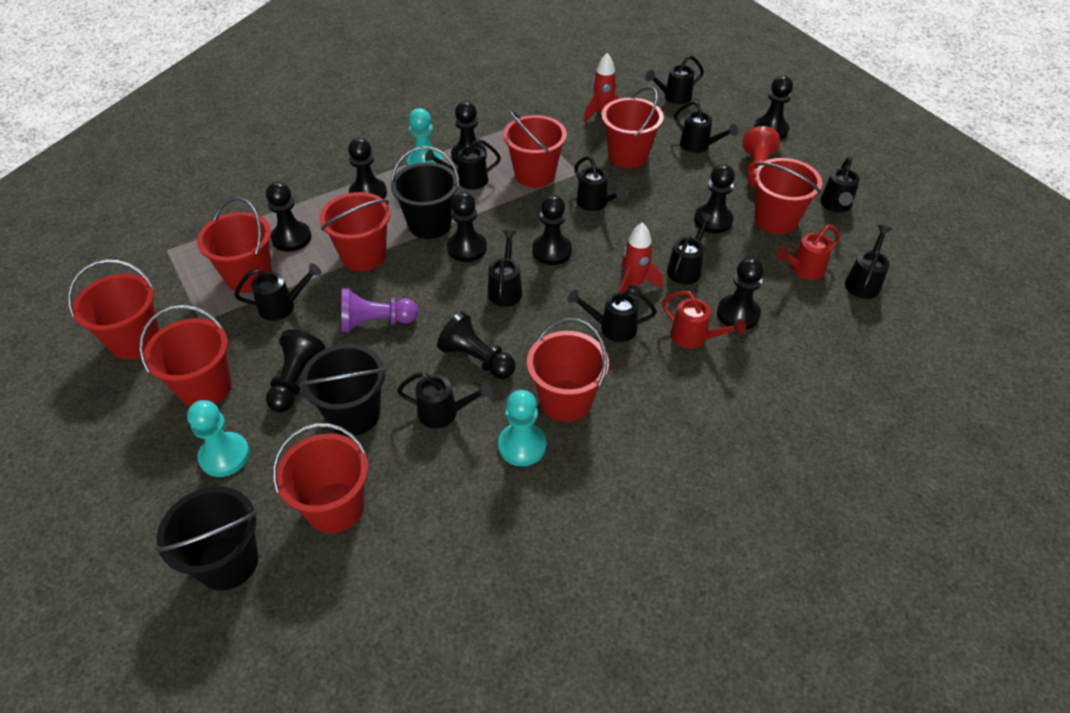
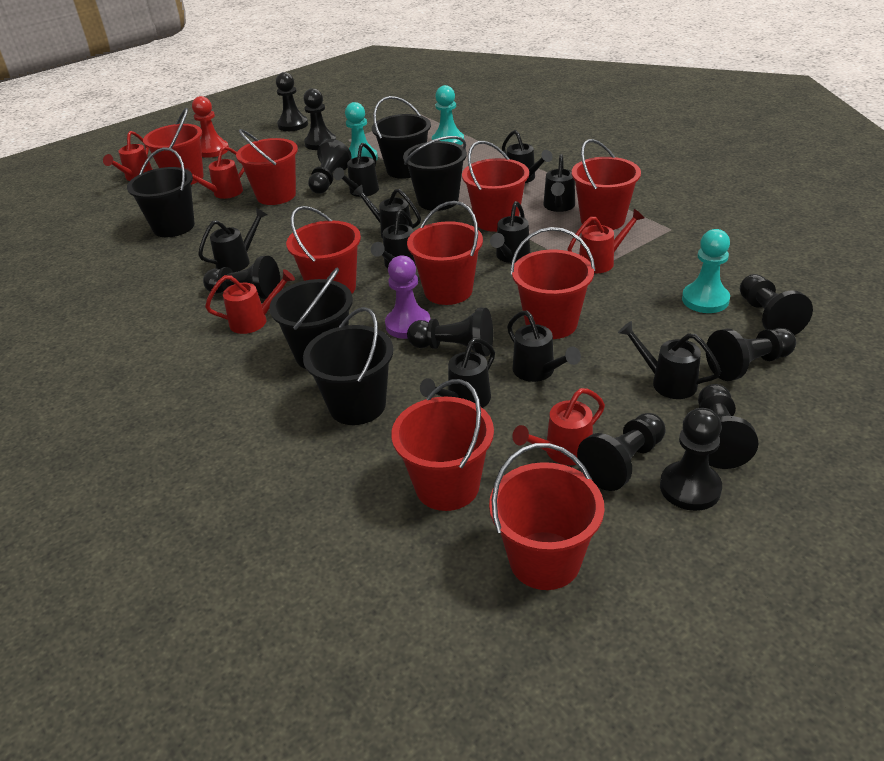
black bucket: 3 -> 5
black watering can: 11 -> 10
red rocket: 2 -> 0
red watering can: 2 -> 5

